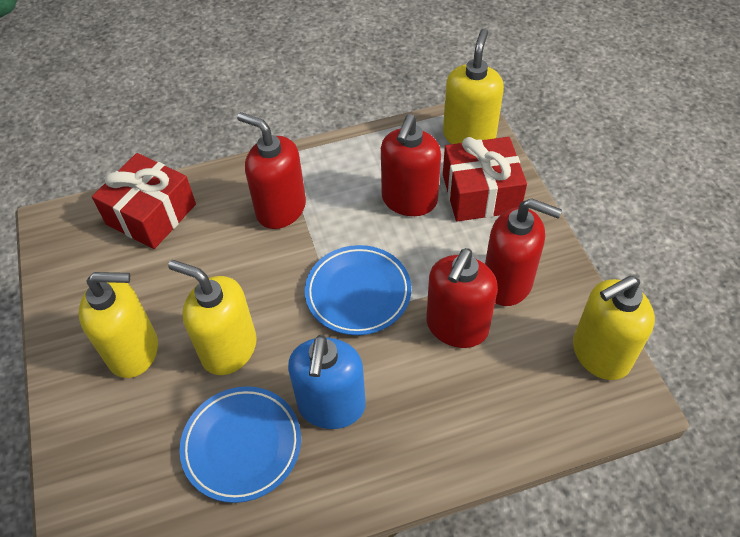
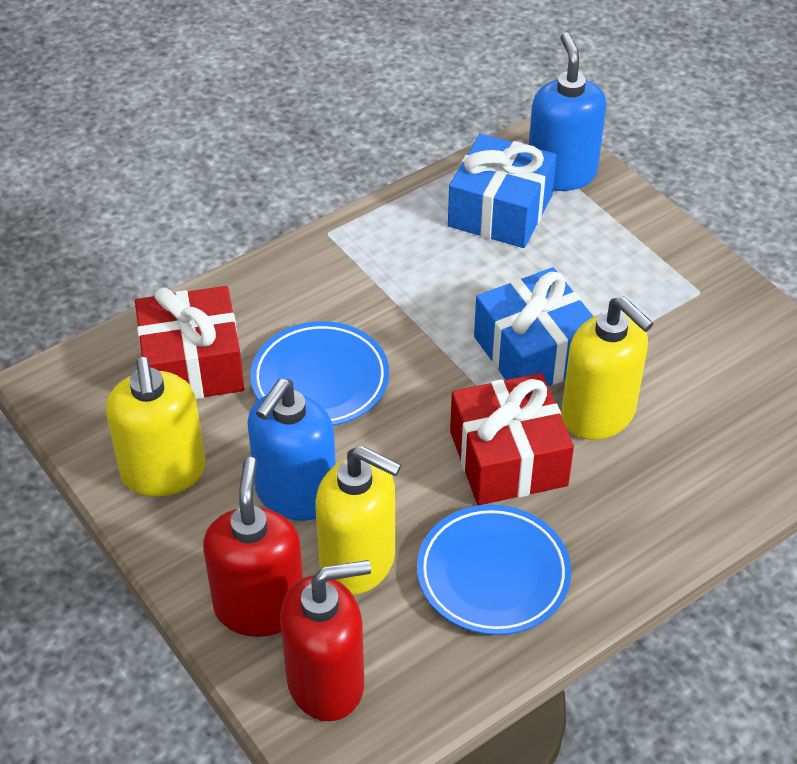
blue gift: 0 -> 2
blue soap dispenser: 1 -> 2
red soap dispenser: 4 -> 2
yellow soap dispenser: 4 -> 3

